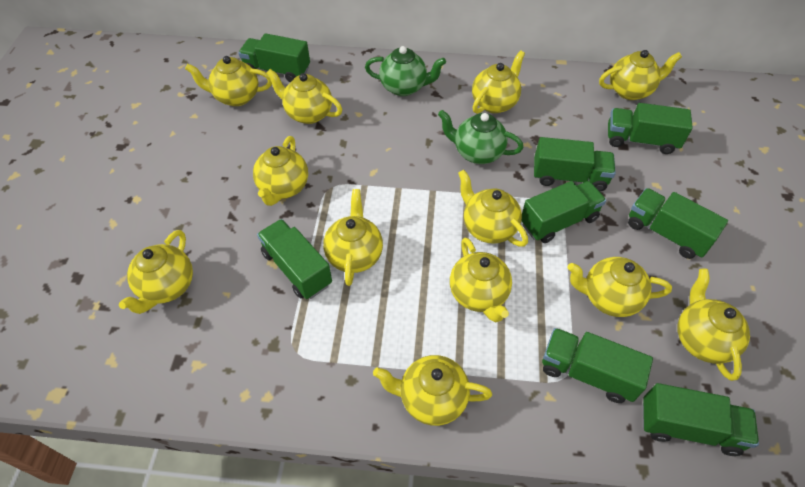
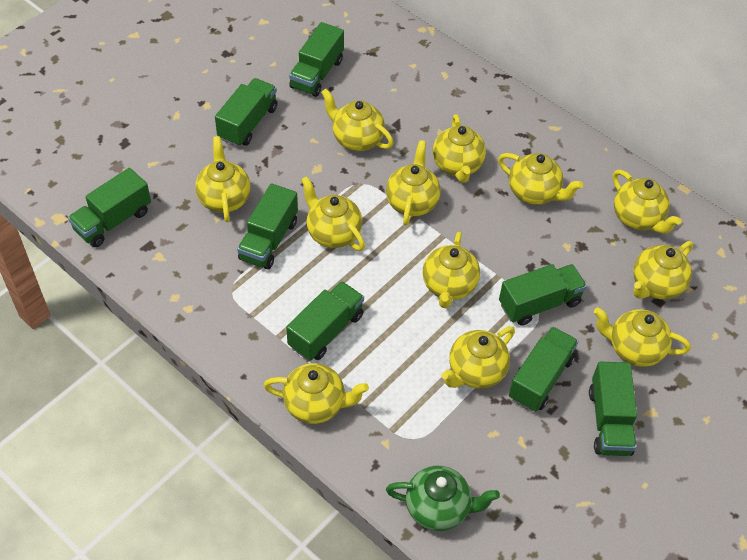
green teapot: 2 -> 1

